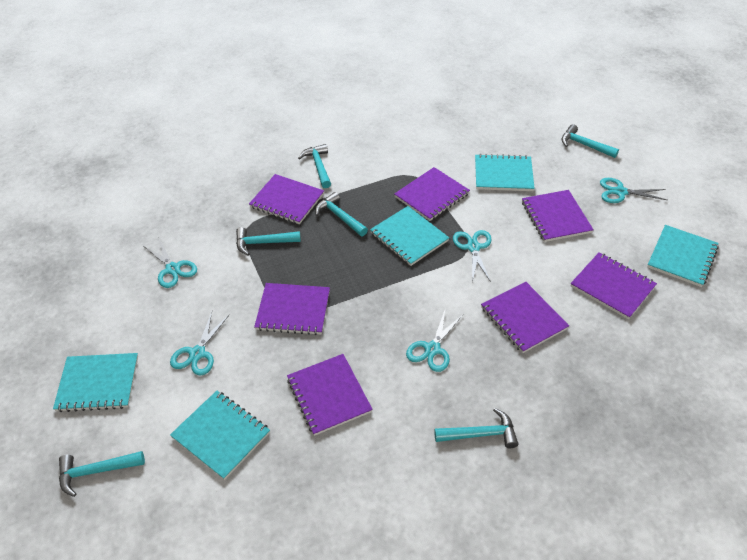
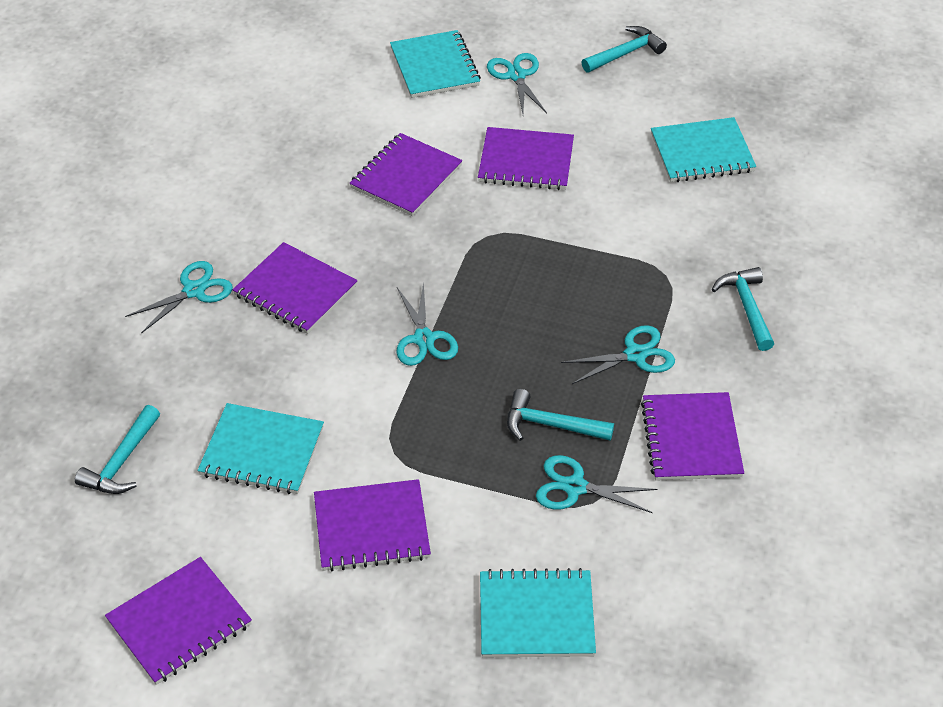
purple notebook: 7 -> 6
turquoise hammer: 6 -> 4
turquoise notebook: 5 -> 4

